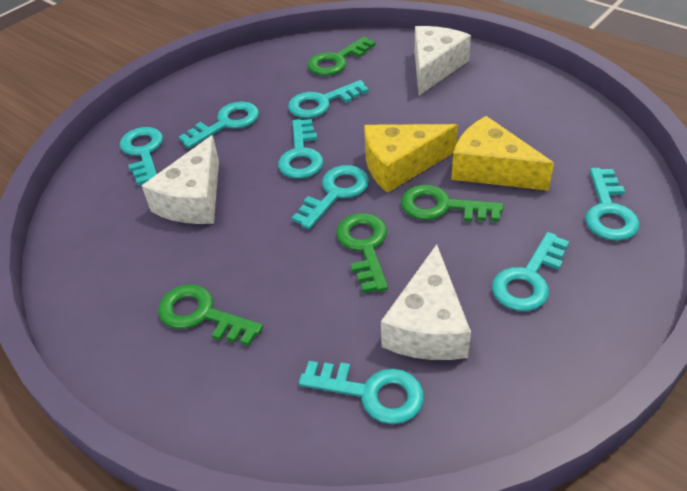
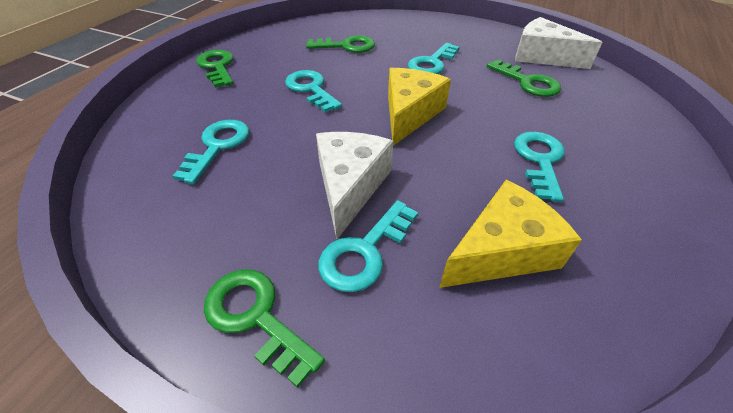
turquoise key: 8 -> 5
white cheese: 3 -> 2

